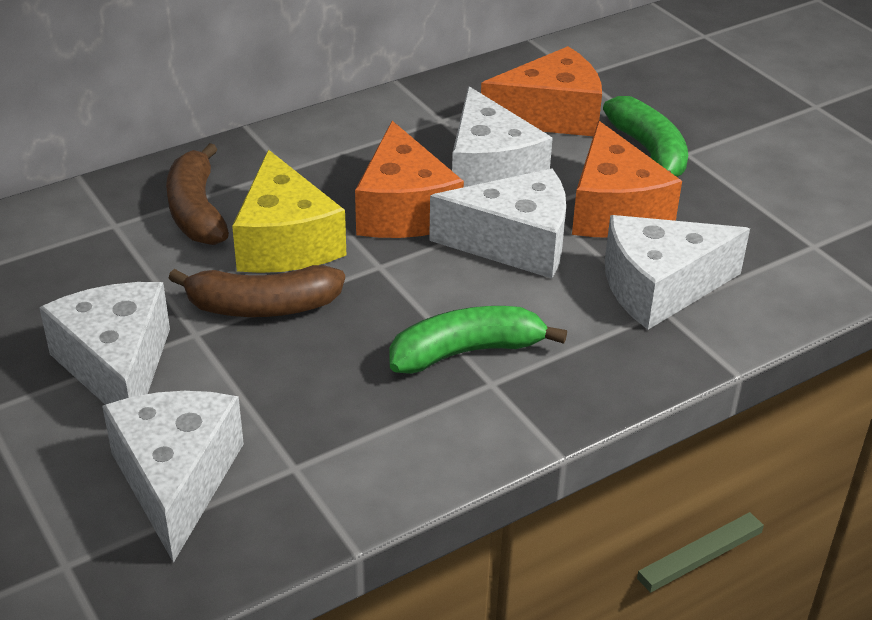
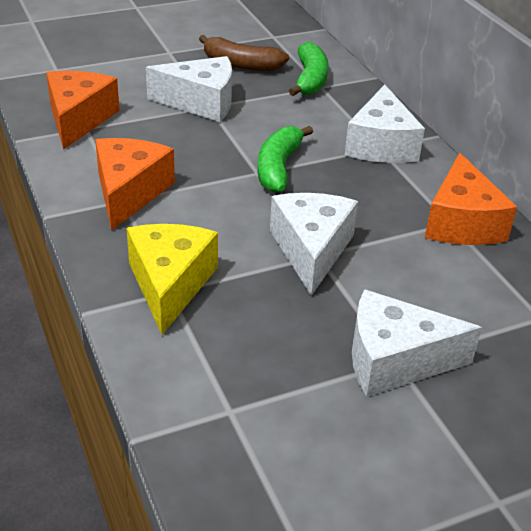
brown banana: 2 -> 1
white cheese: 5 -> 4

